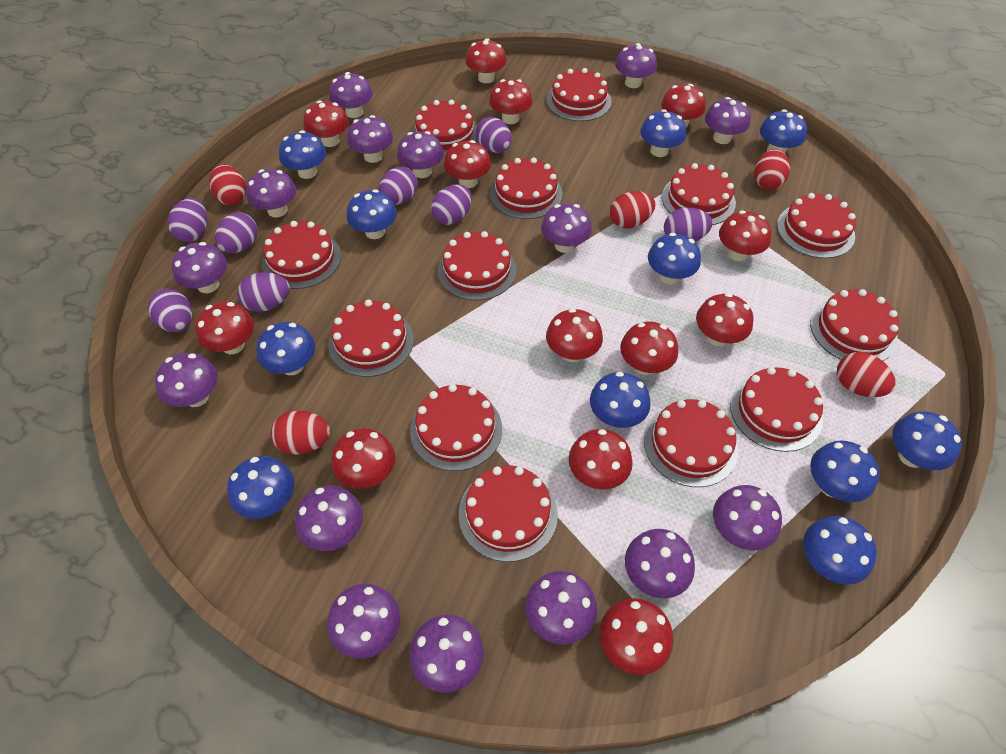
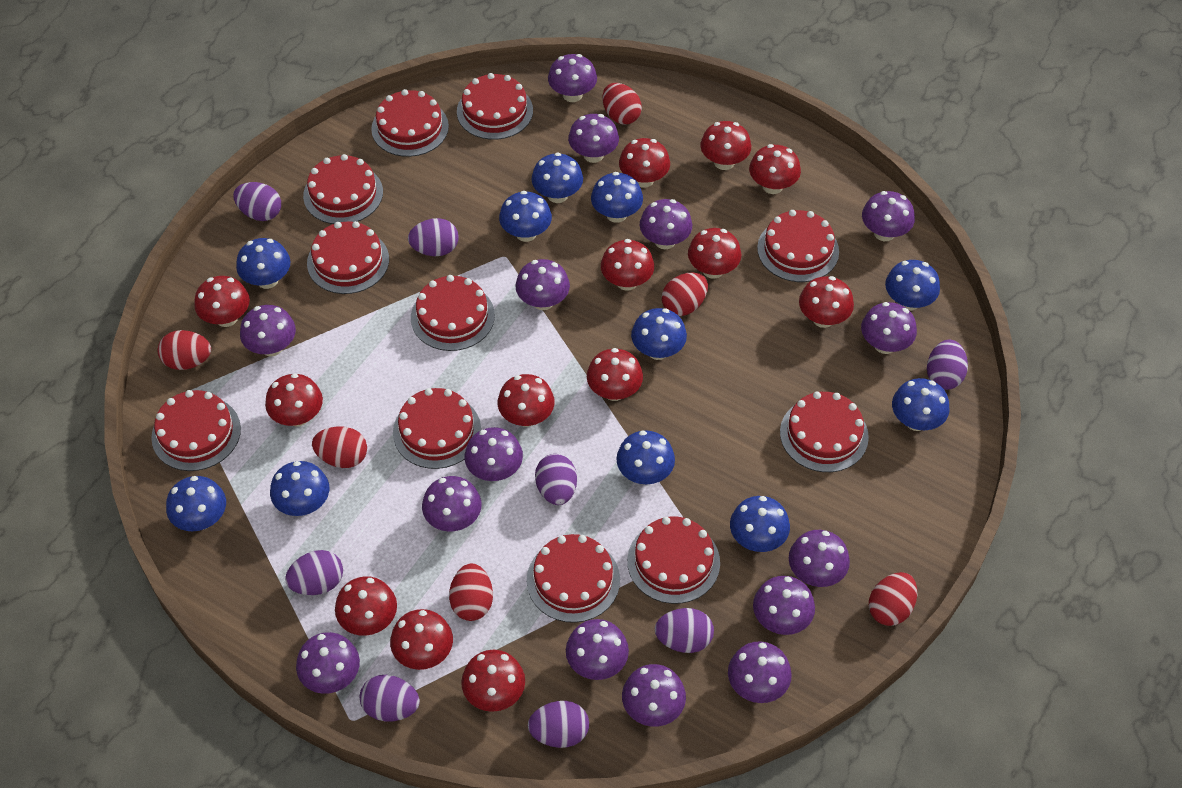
red cake: 13 -> 11
red egg: 5 -> 6

